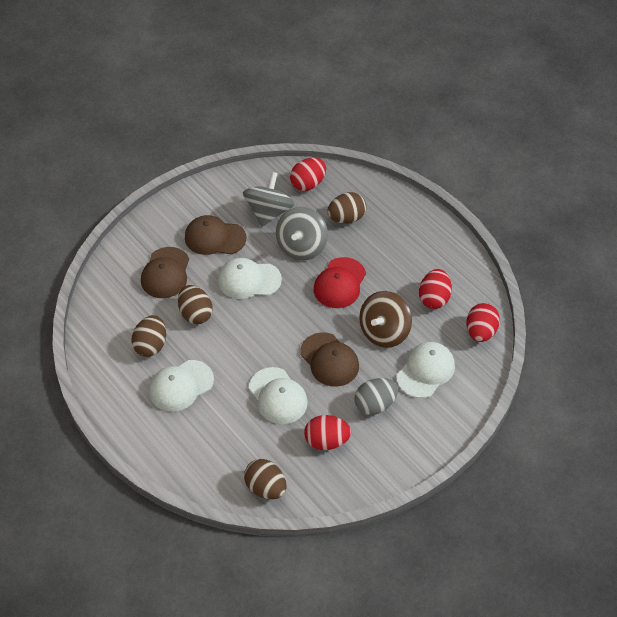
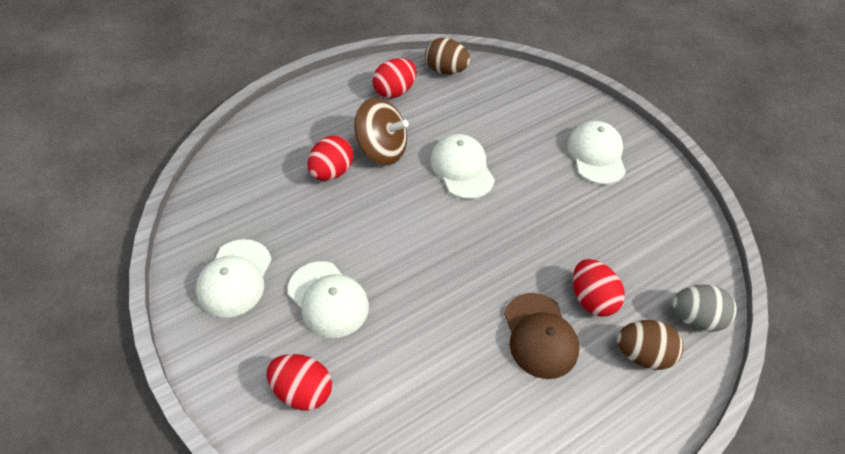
brown cap: 3 -> 1
brown egg: 4 -> 2
grey spinning top: 2 -> 0
red cap: 1 -> 0

